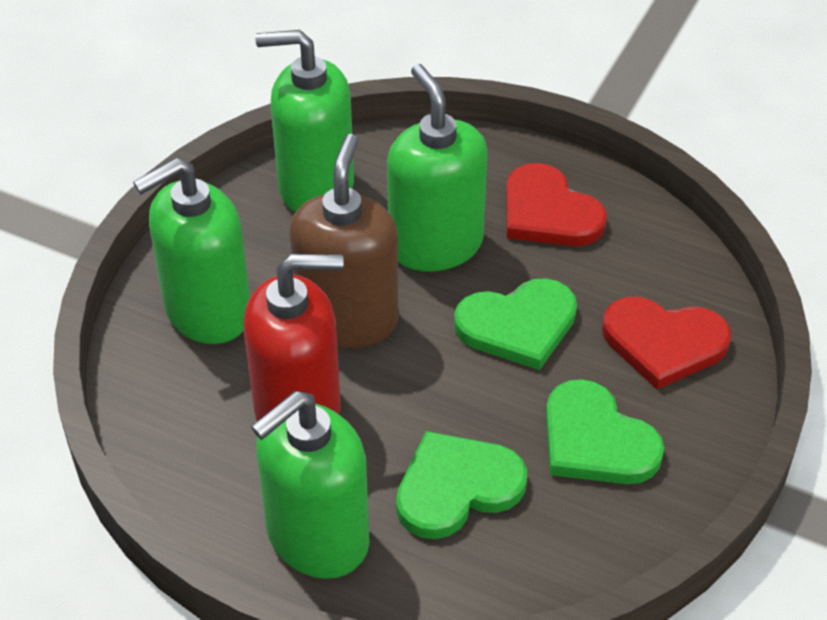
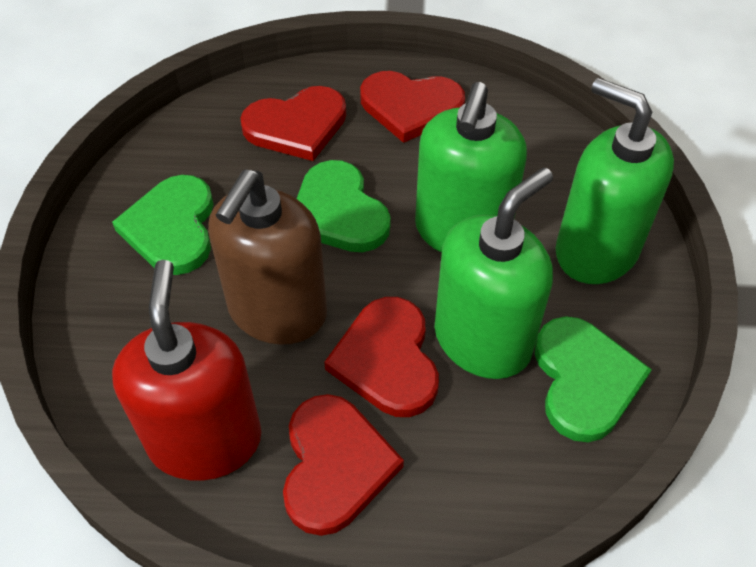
green soap dispenser: 4 -> 3
red heart: 2 -> 4

